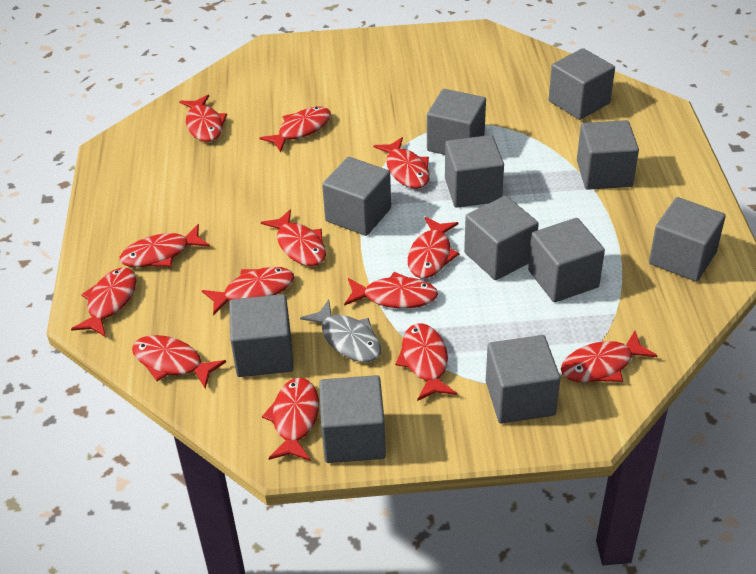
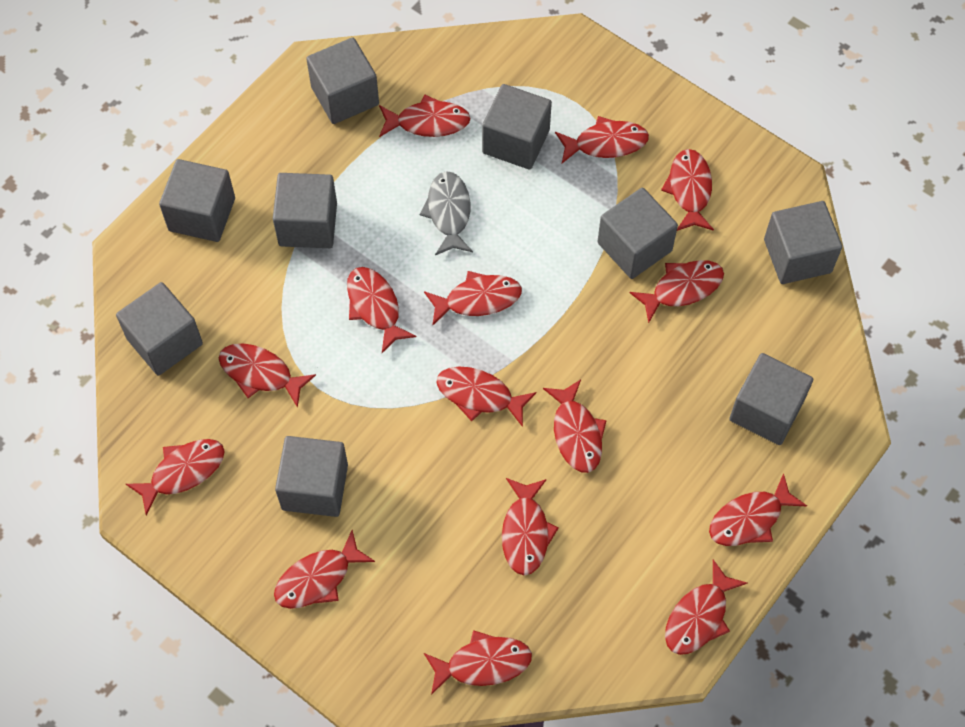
grey cube: 11 -> 9
red fish: 13 -> 15

